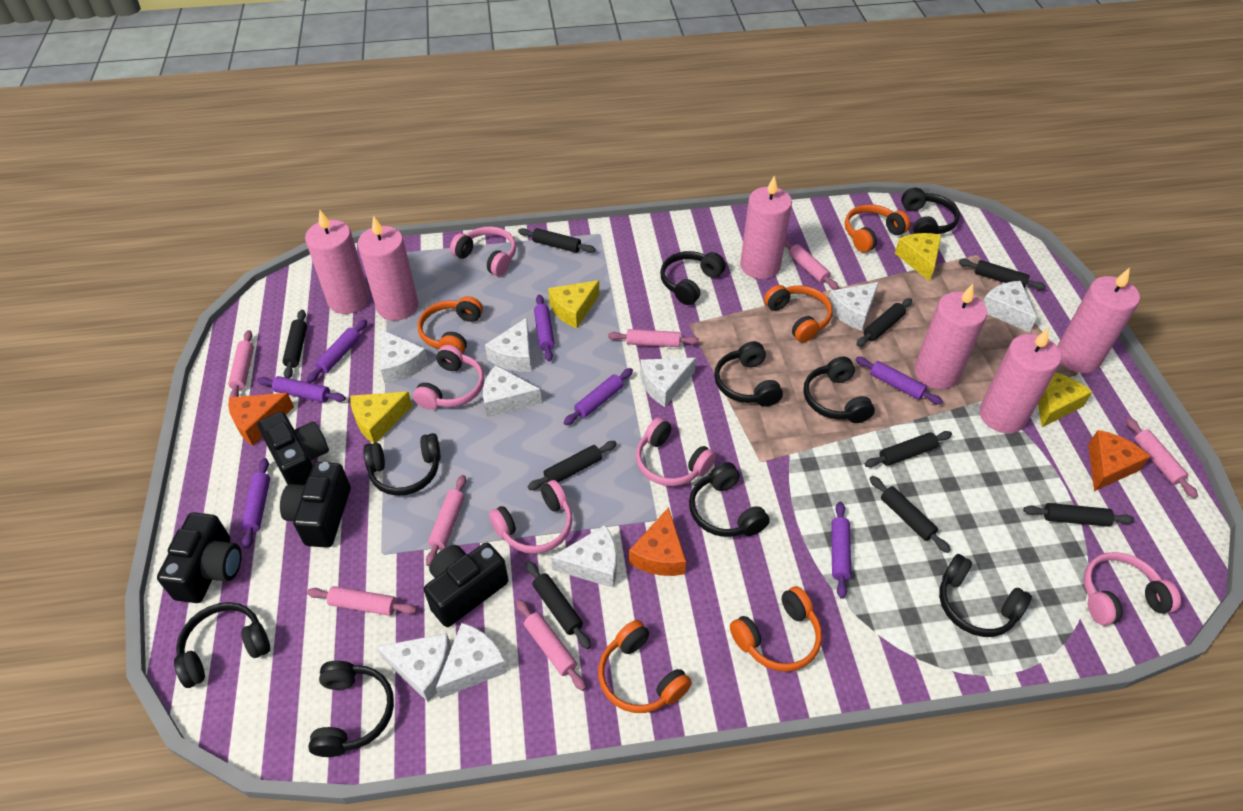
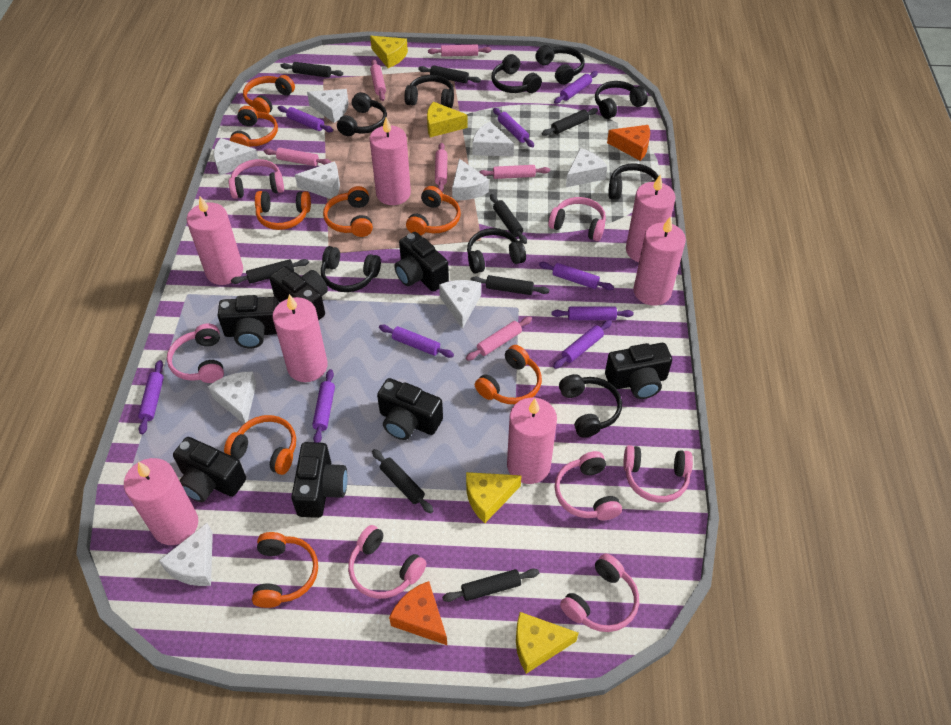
black camera: 4 -> 7
black rolling pin: 9 -> 8
orange cheese: 3 -> 2
orange headphones: 5 -> 8
pink candle: 6 -> 7
pink headphones: 5 -> 7
pink rolling pin: 7 -> 6
purple rolling pin: 7 -> 9

